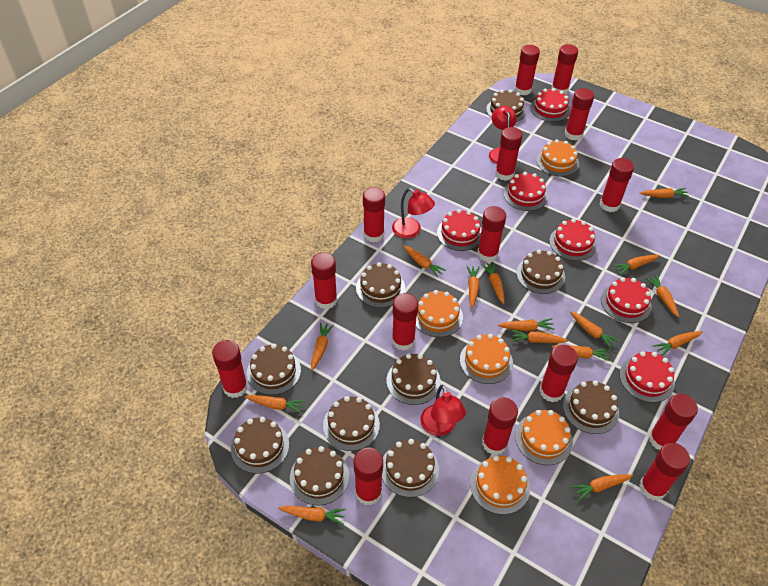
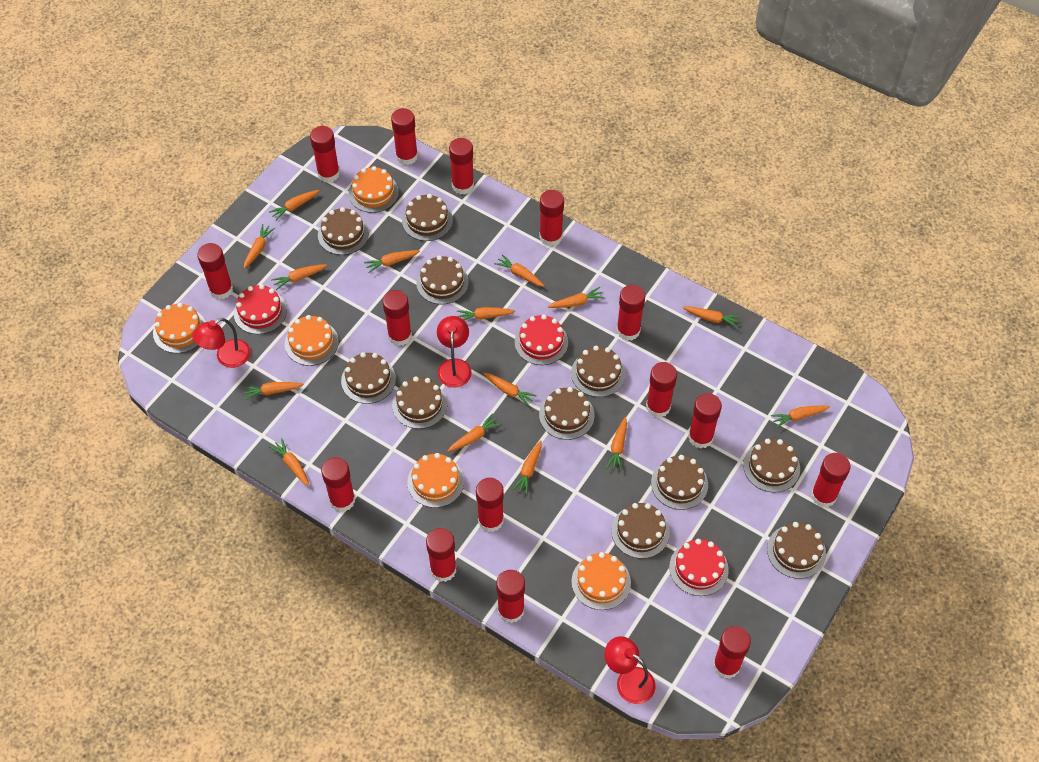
brown cake: 10 -> 11
red cake: 6 -> 3

